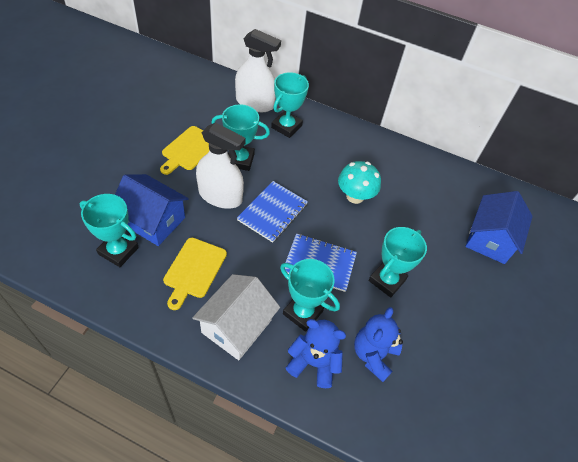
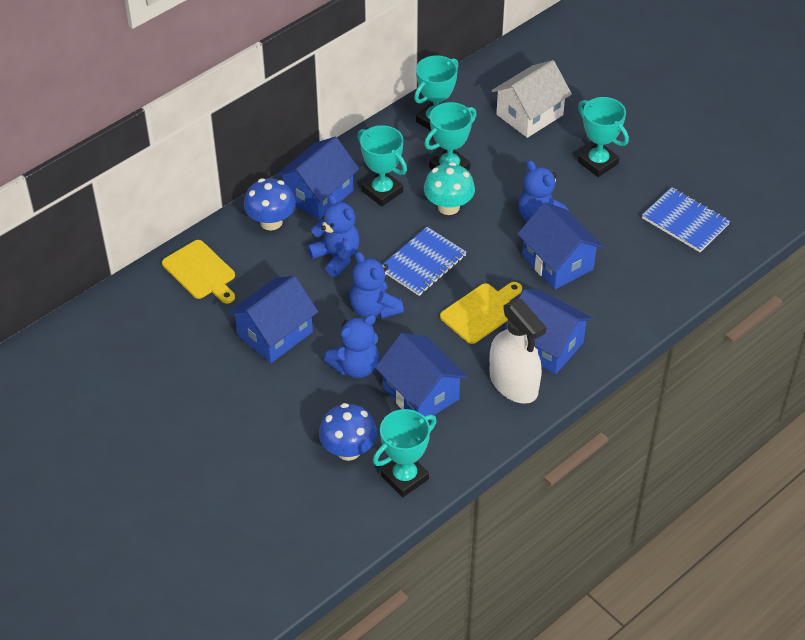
blue house: 2 -> 5
blue mushroom: 0 -> 2
blue teddy bear: 2 -> 4
white spray bottle: 2 -> 1

